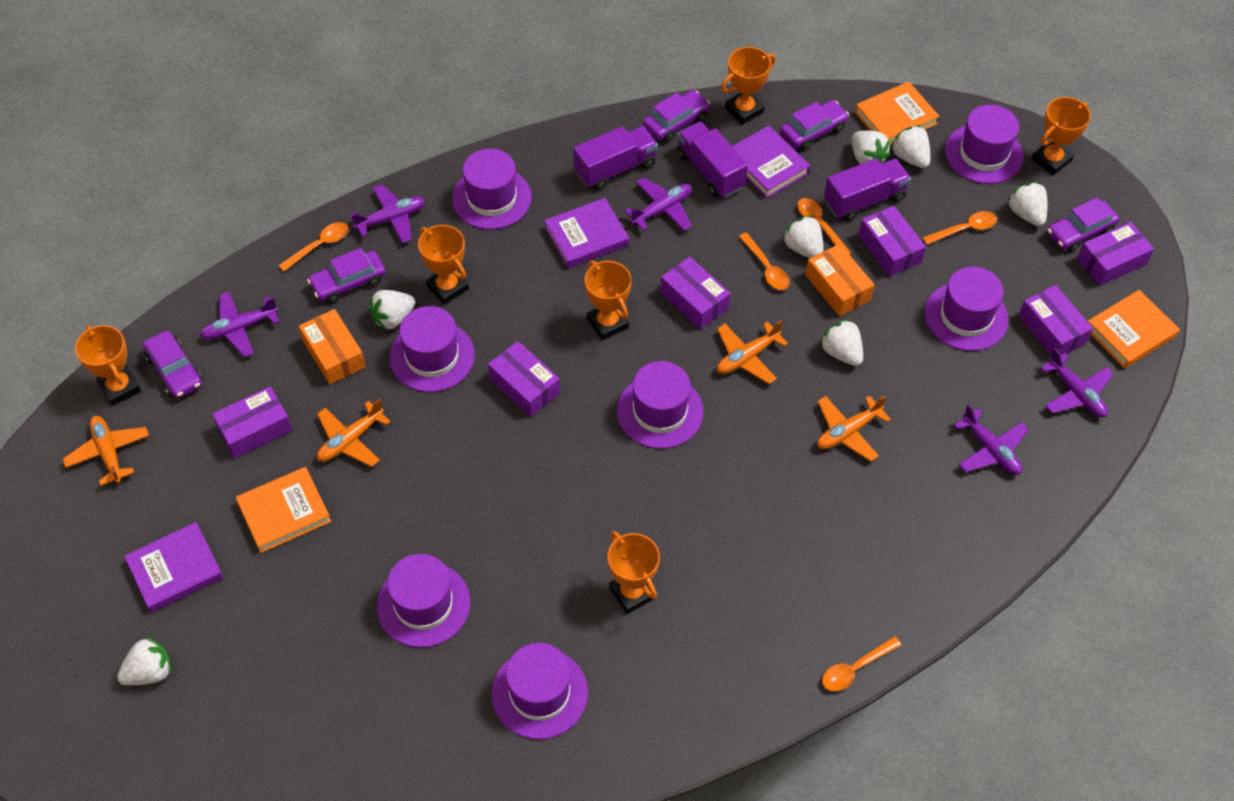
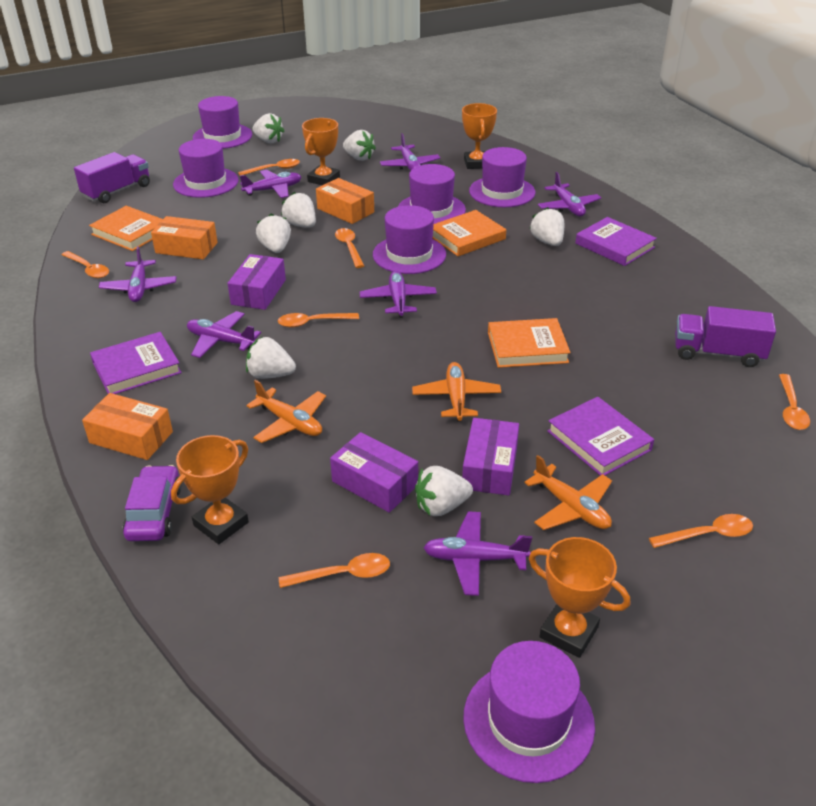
orange box: 2 -> 3
orange plane: 4 -> 3
orange spoon: 5 -> 7
orange trophy: 6 -> 4
purple box: 6 -> 3
purple car: 5 -> 1
purple hat: 7 -> 6
purple plane: 5 -> 7
purple truck: 3 -> 2

